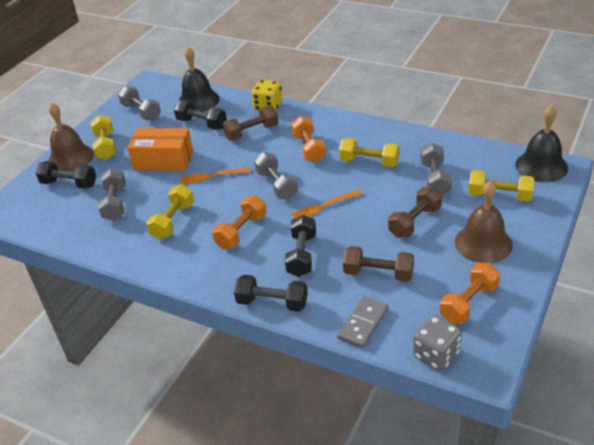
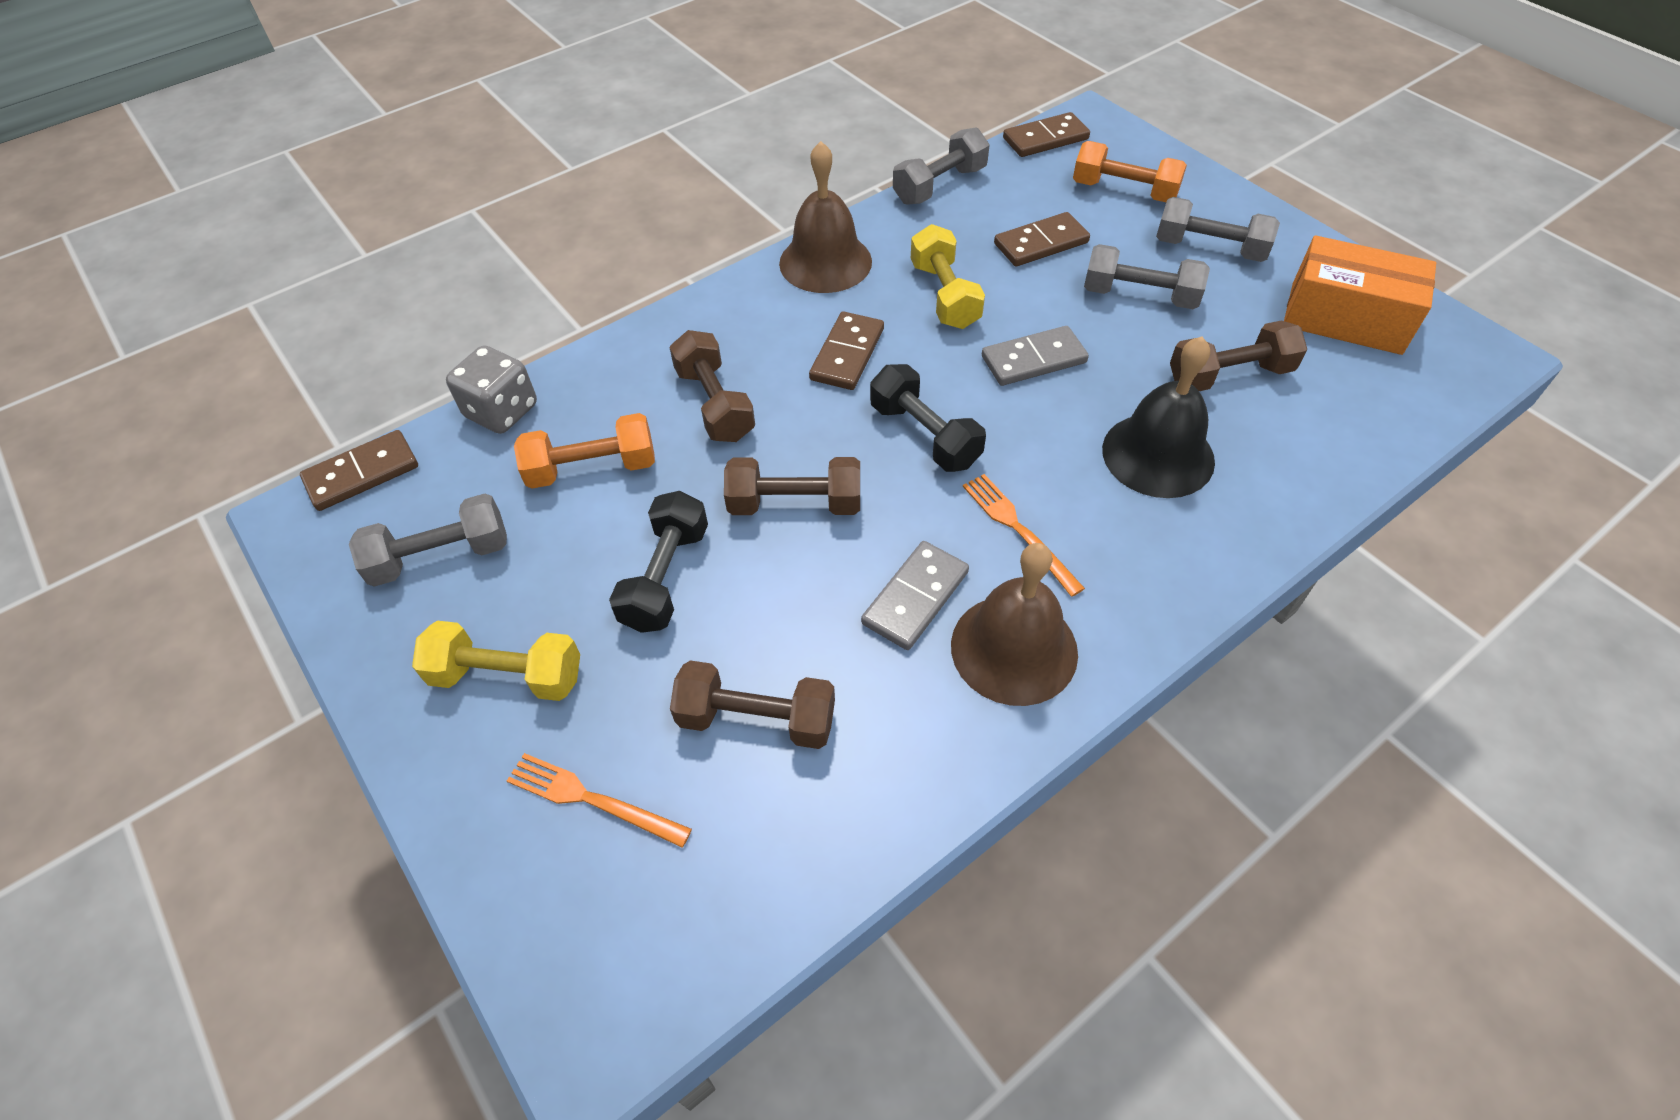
black bell: 2 -> 1
black dumbbell: 4 -> 2
brown domino: 0 -> 4
brown dumbbell: 3 -> 4
grey domino: 1 -> 2
orange dumbbell: 3 -> 2
yellow dice: 1 -> 0
yellow dumbbell: 4 -> 2

